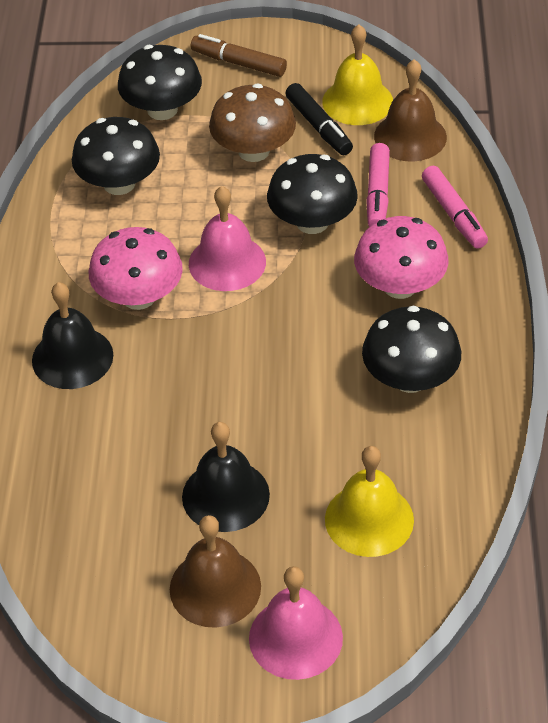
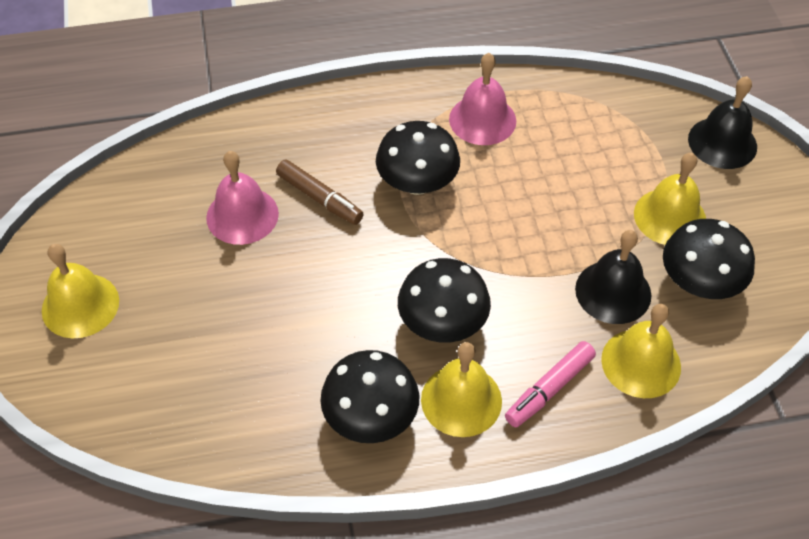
black marker: 1 -> 0
brown bell: 2 -> 0
brown mushroom: 1 -> 0
pink marker: 2 -> 1
pink mushroom: 2 -> 0
yellow bell: 2 -> 4

